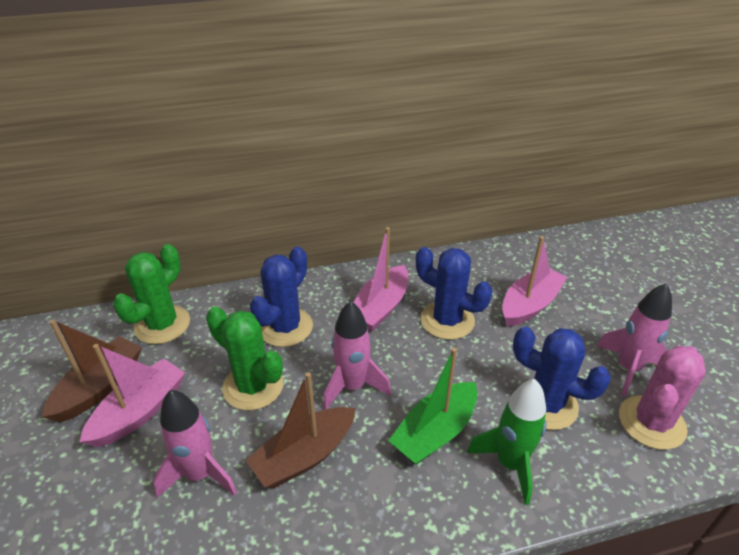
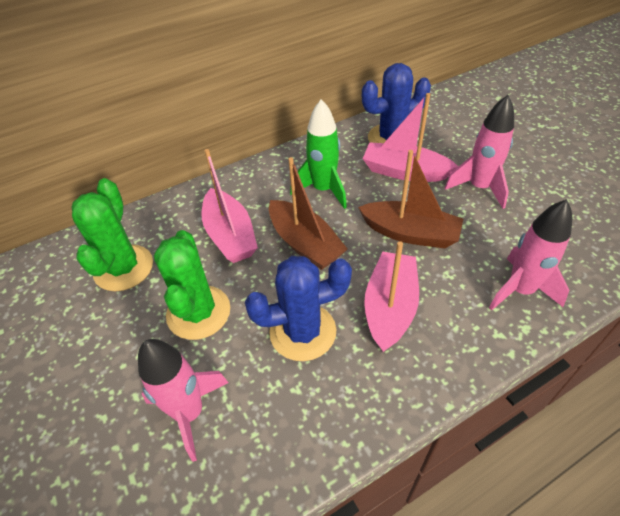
blue cactus: 3 -> 2
green boat: 1 -> 0
pink cactus: 1 -> 0

